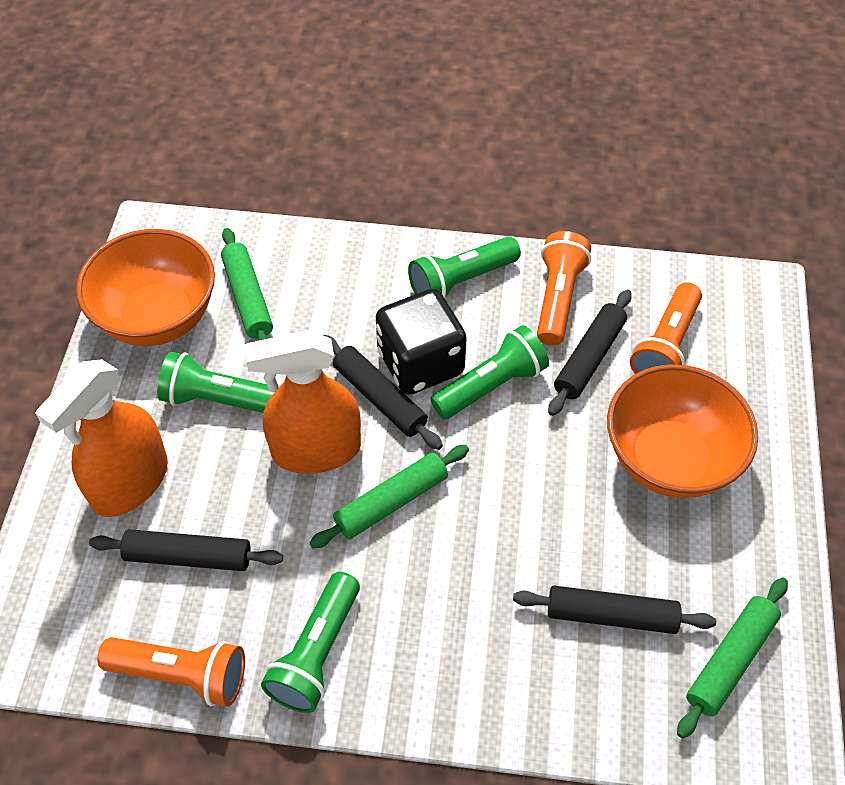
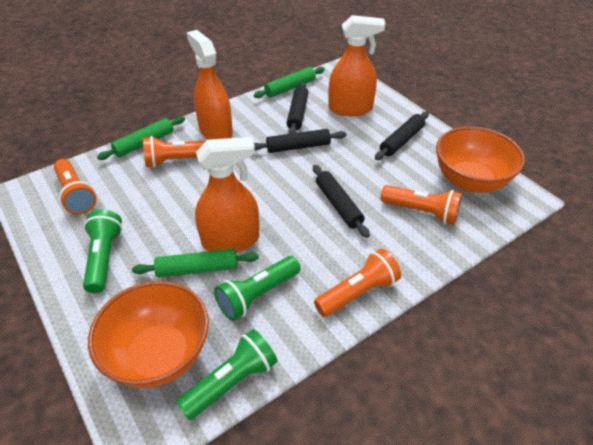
black dice: 1 -> 0
green flashlight: 4 -> 3
orange flashlight: 3 -> 4
orange spray bottle: 2 -> 3

